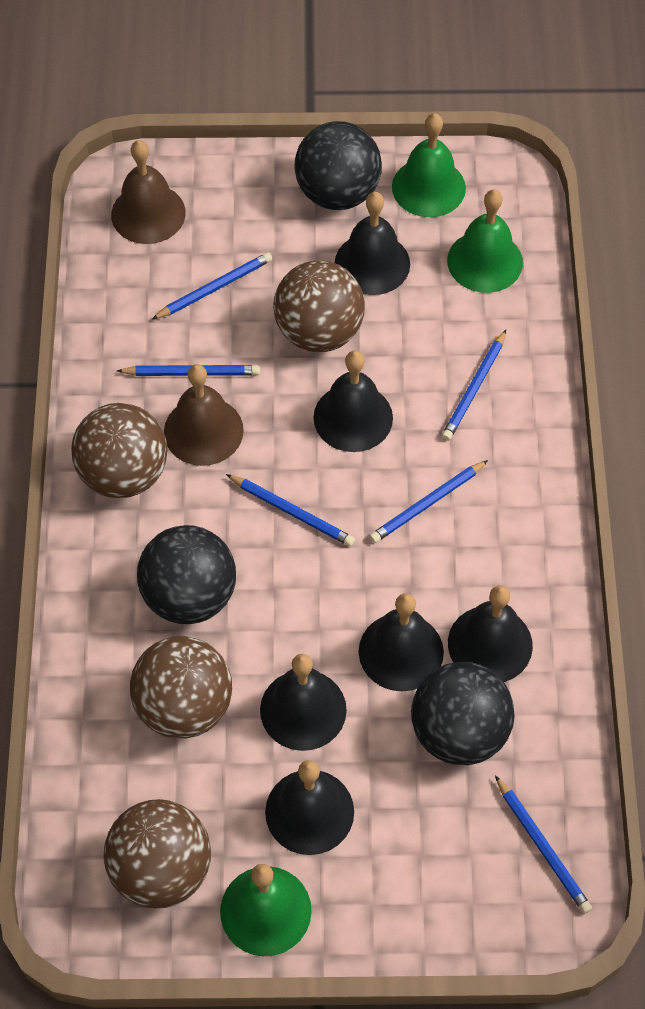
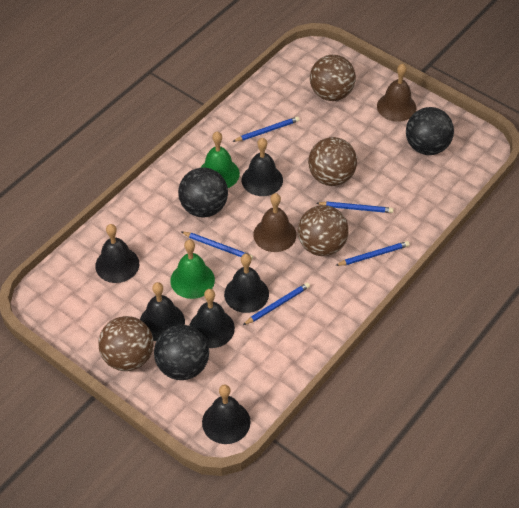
blue pencil: 6 -> 5
green bell: 3 -> 2

